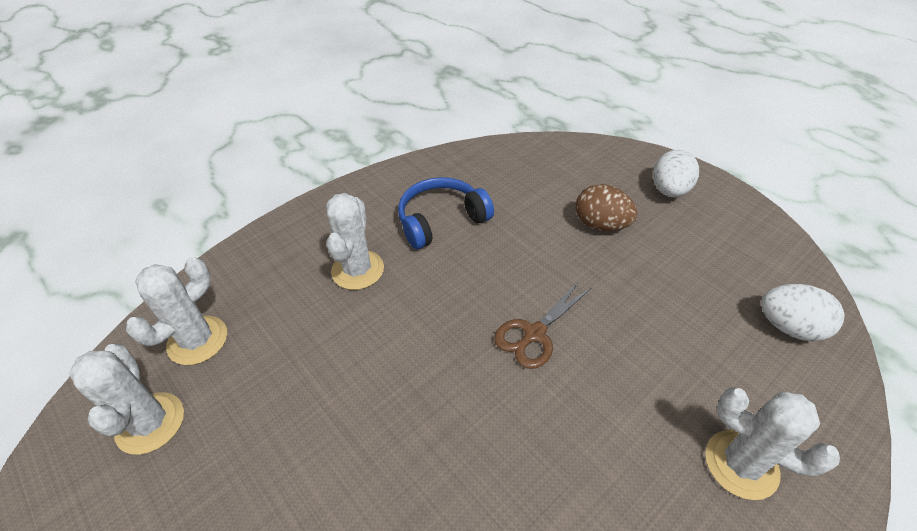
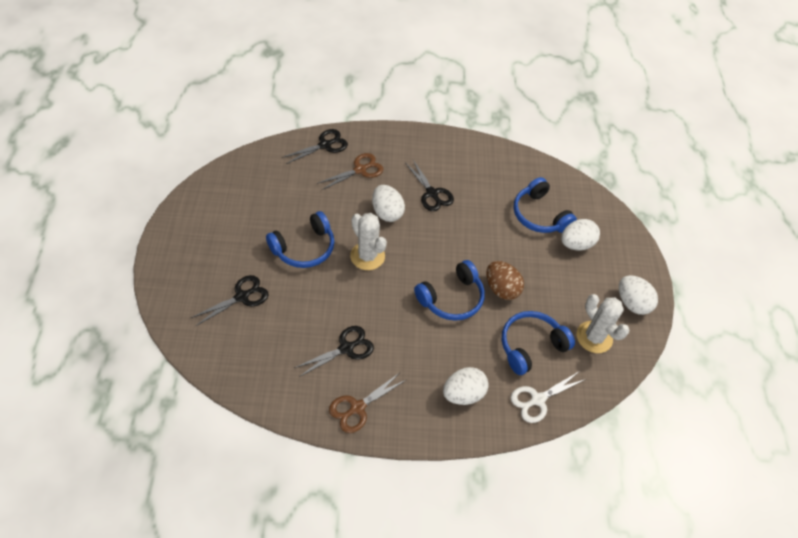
black scissors: 0 -> 4
blue headphones: 1 -> 4
brown scissors: 1 -> 2
white cactus: 4 -> 2
white egg: 2 -> 4
white scissors: 0 -> 1

